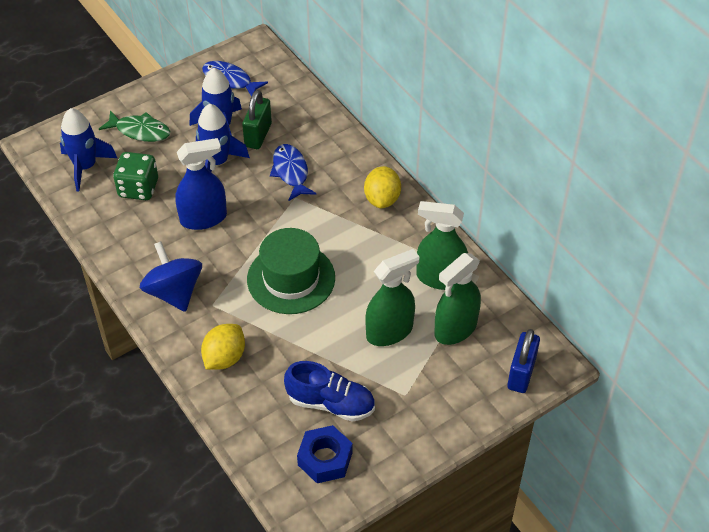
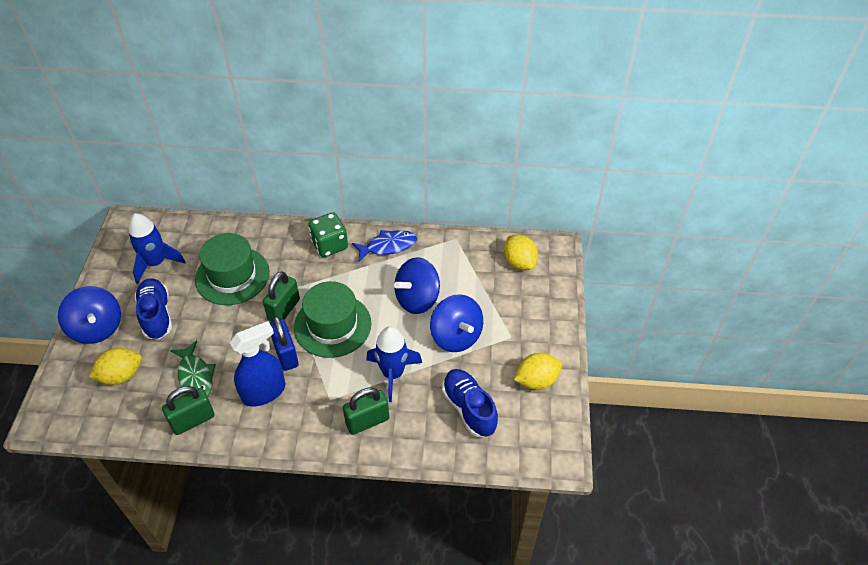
blue fish: 2 -> 1
blue nut: 1 -> 0
blue rocket: 3 -> 2
blue shoe: 1 -> 2
blue spinning top: 1 -> 3
green hat: 1 -> 2
green padlock: 1 -> 3
green spray bottle: 3 -> 0
yellow lemon: 2 -> 3

